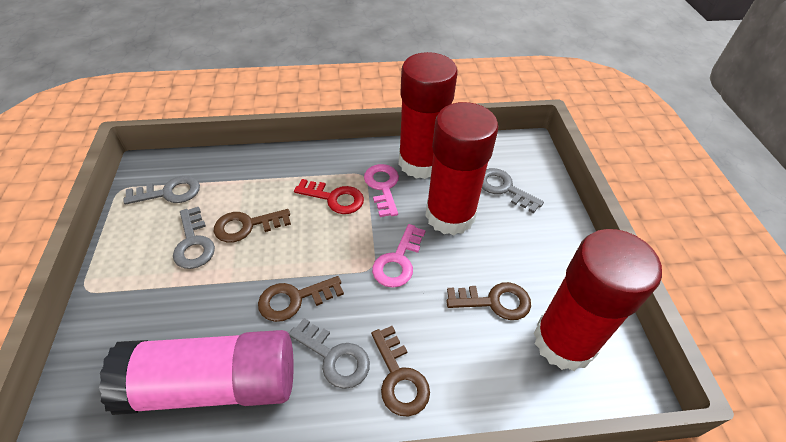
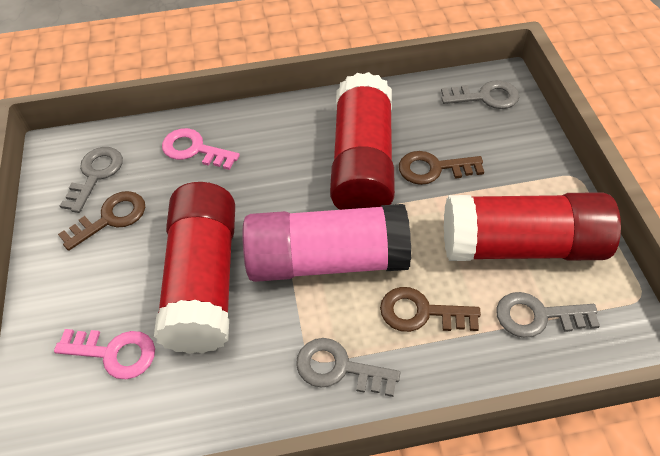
brown key: 4 -> 3
red key: 1 -> 0

